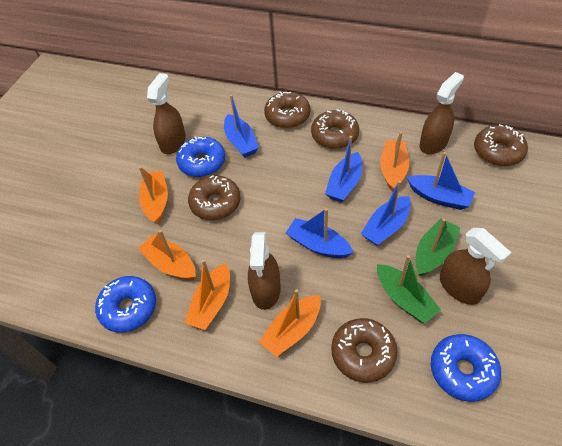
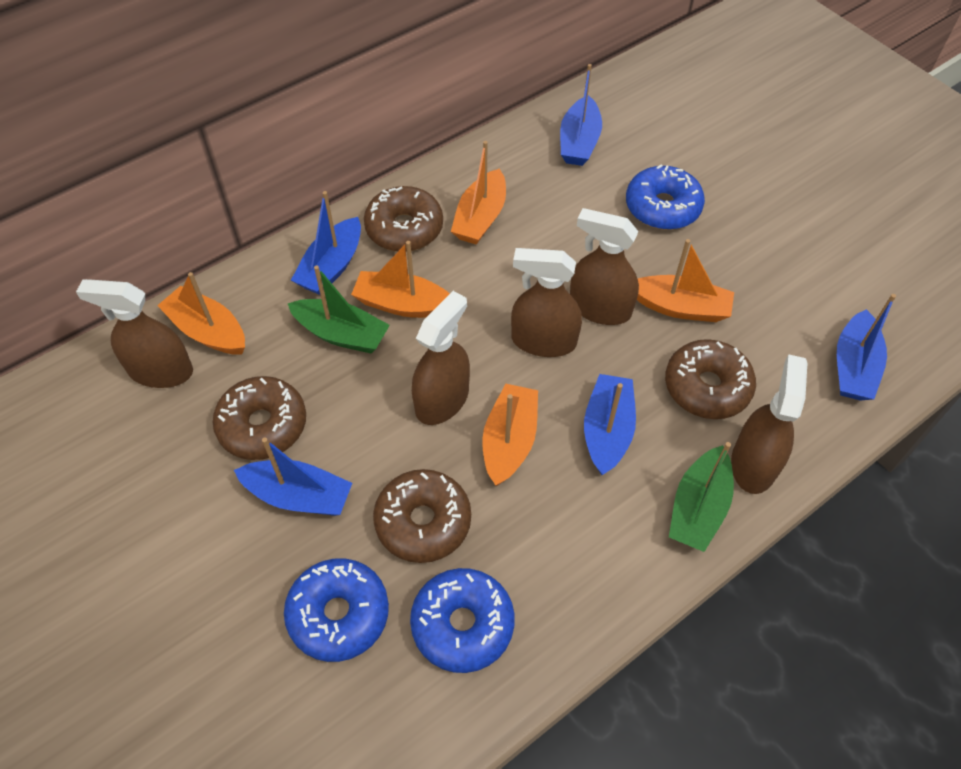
brown donut: 5 -> 4
brown spray bottle: 4 -> 5

